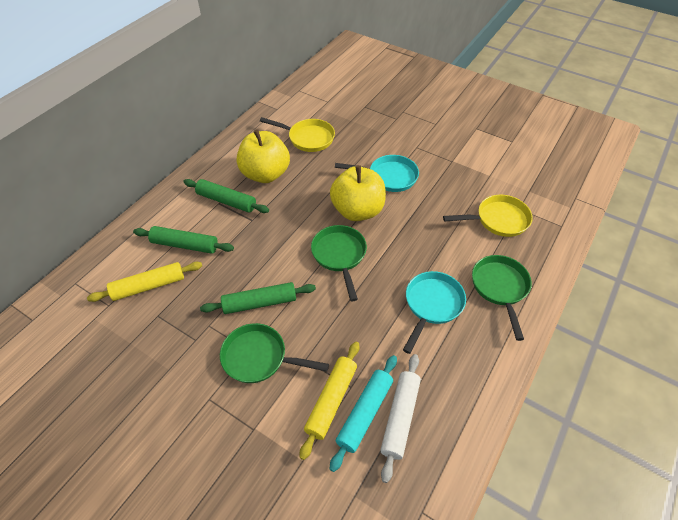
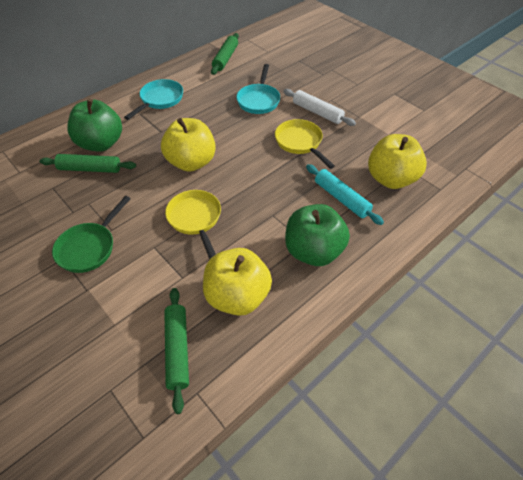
green apple: 0 -> 2
green pan: 3 -> 1
yellow apple: 2 -> 3
yellow rolling pin: 2 -> 0

